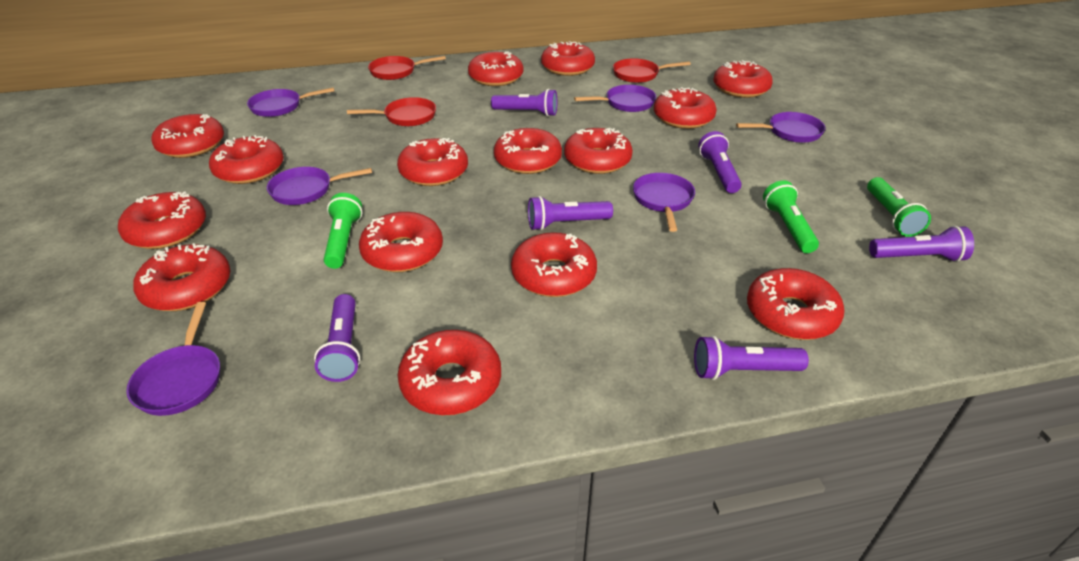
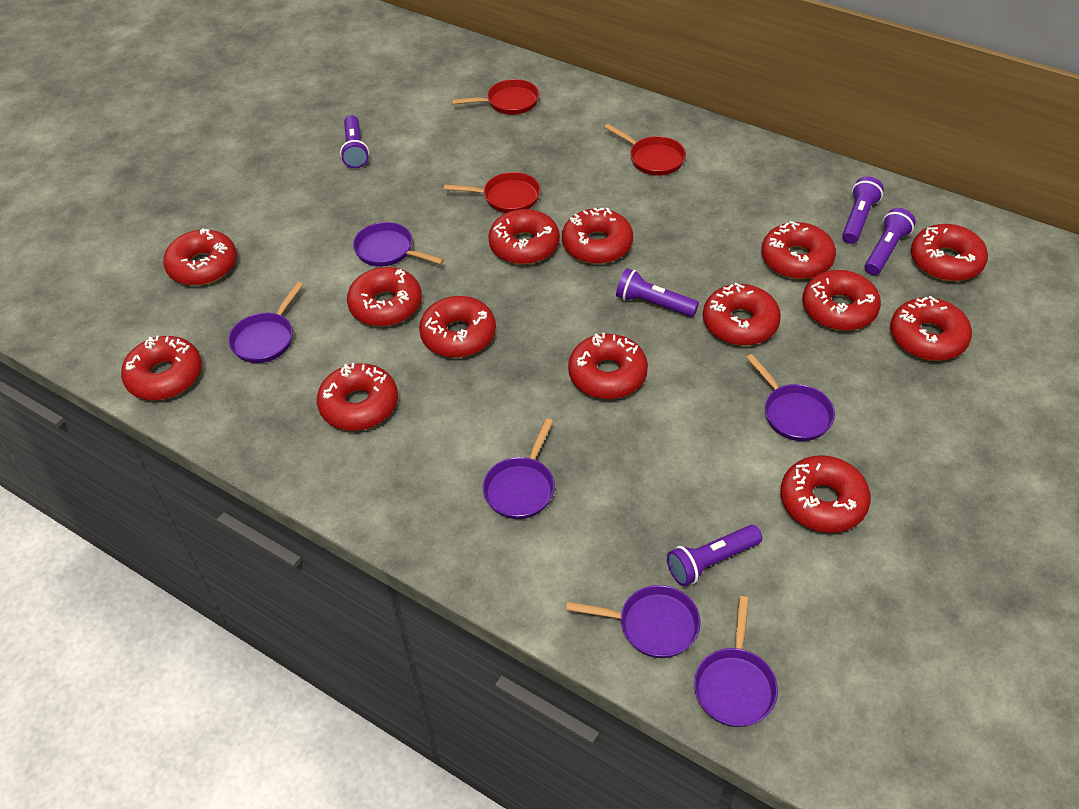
green flashlight: 3 -> 0
purple flashlight: 6 -> 5
red donut: 15 -> 14

